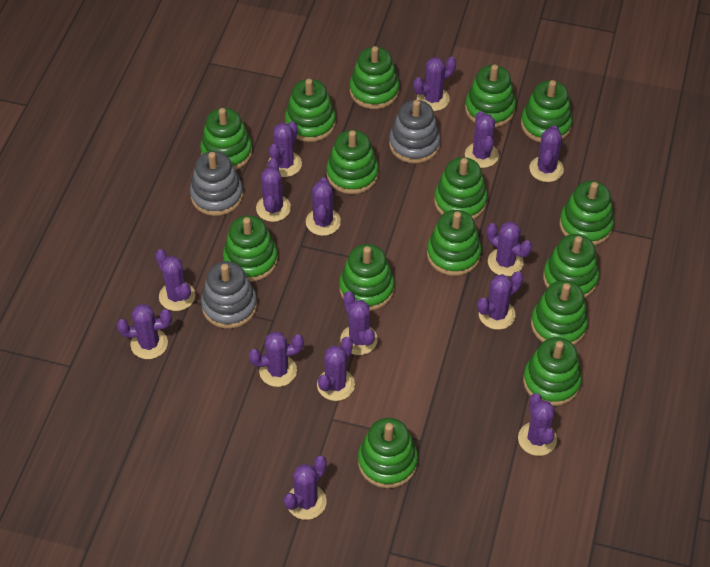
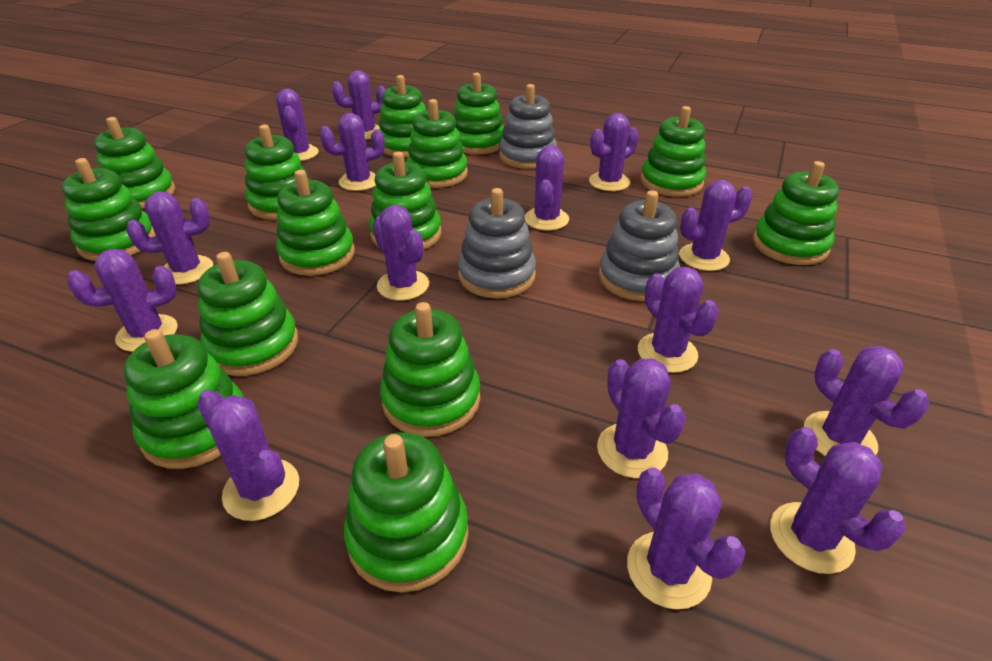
green stacking toy: 15 -> 14

